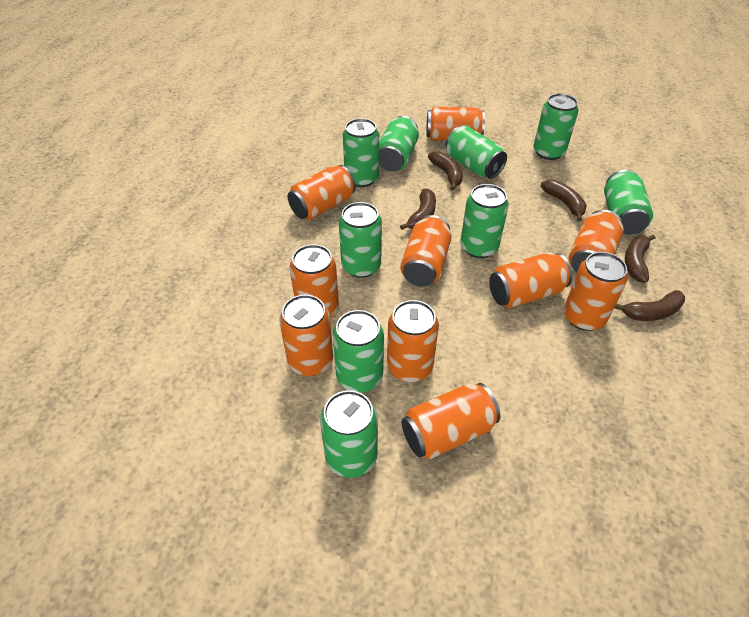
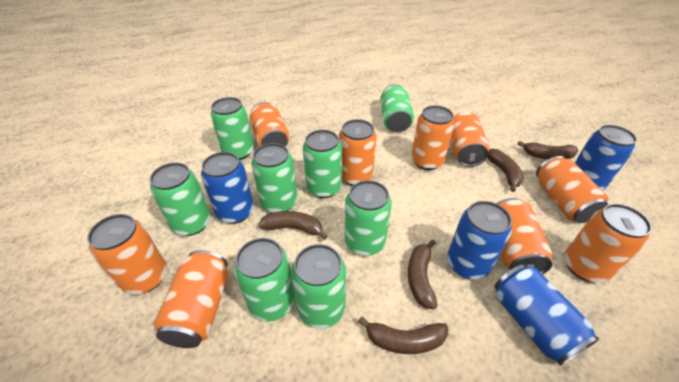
blue can: 0 -> 4
green can: 9 -> 8
orange can: 10 -> 9

